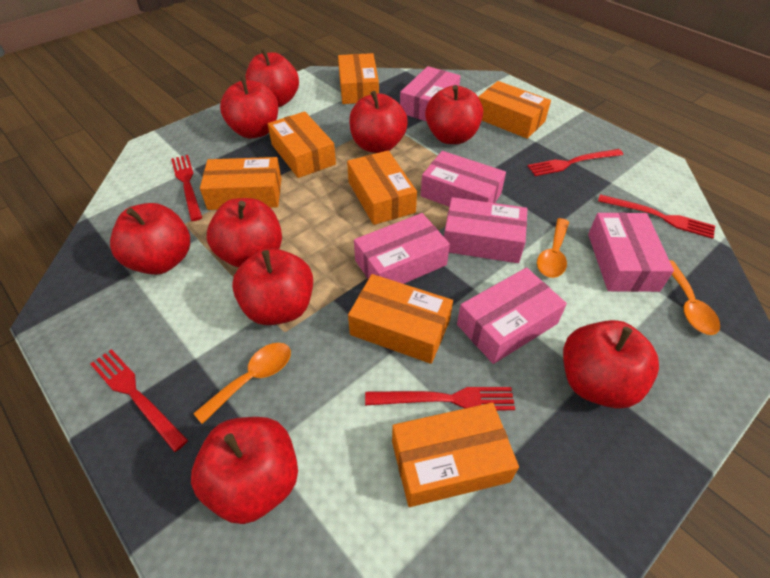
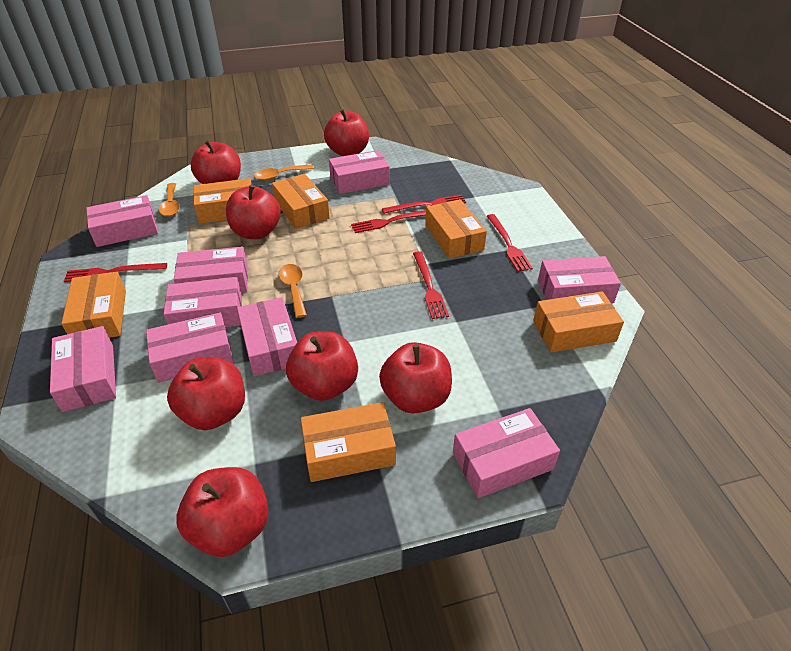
orange box: 7 -> 6
pink box: 6 -> 9
red apple: 9 -> 7

